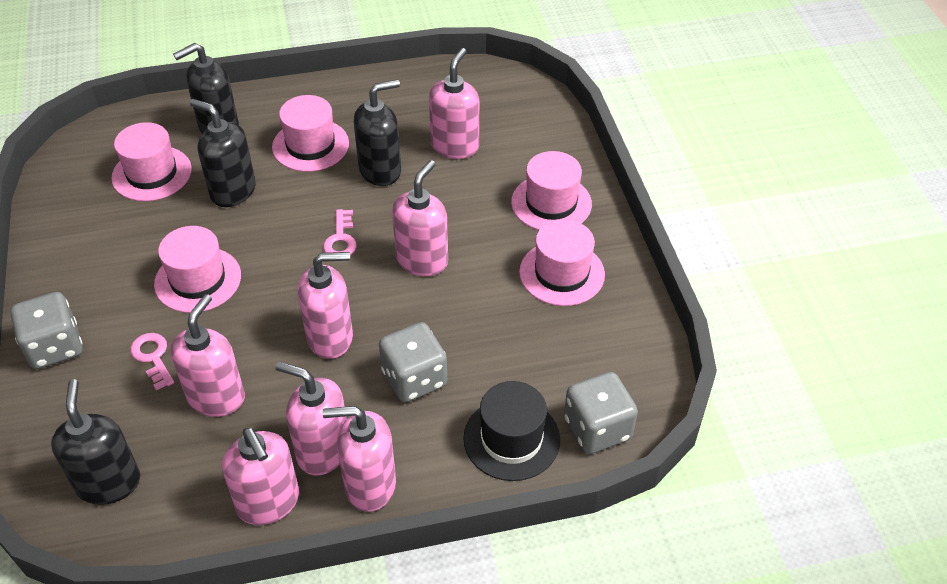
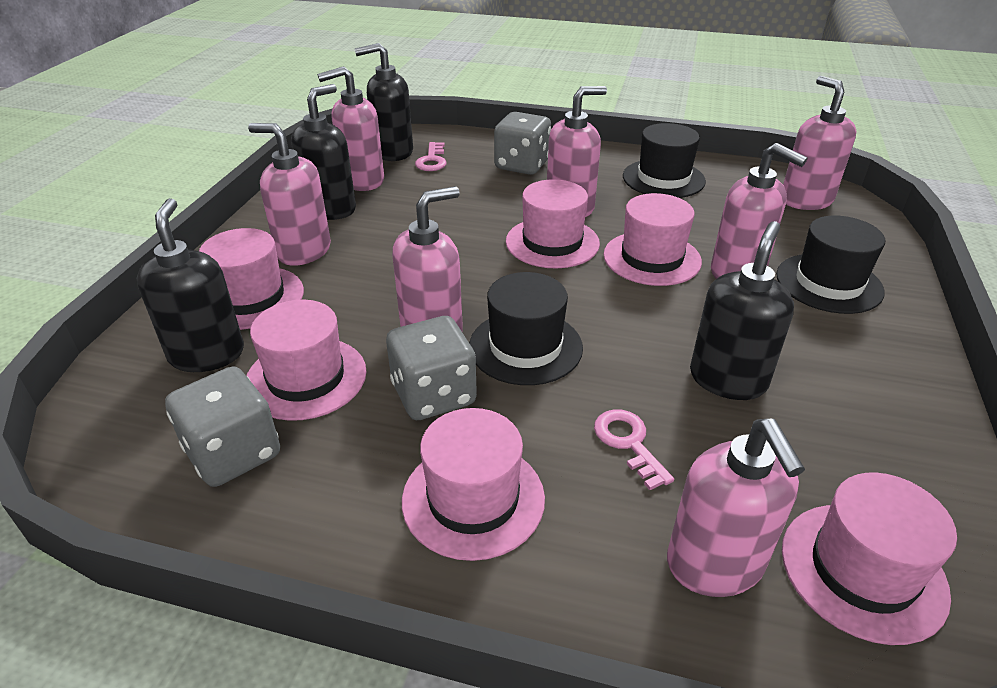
black hat: 1 -> 3
pink hat: 5 -> 6

